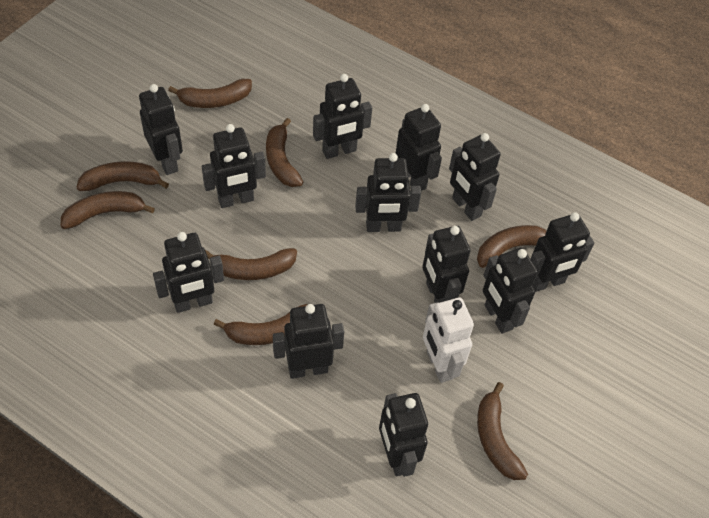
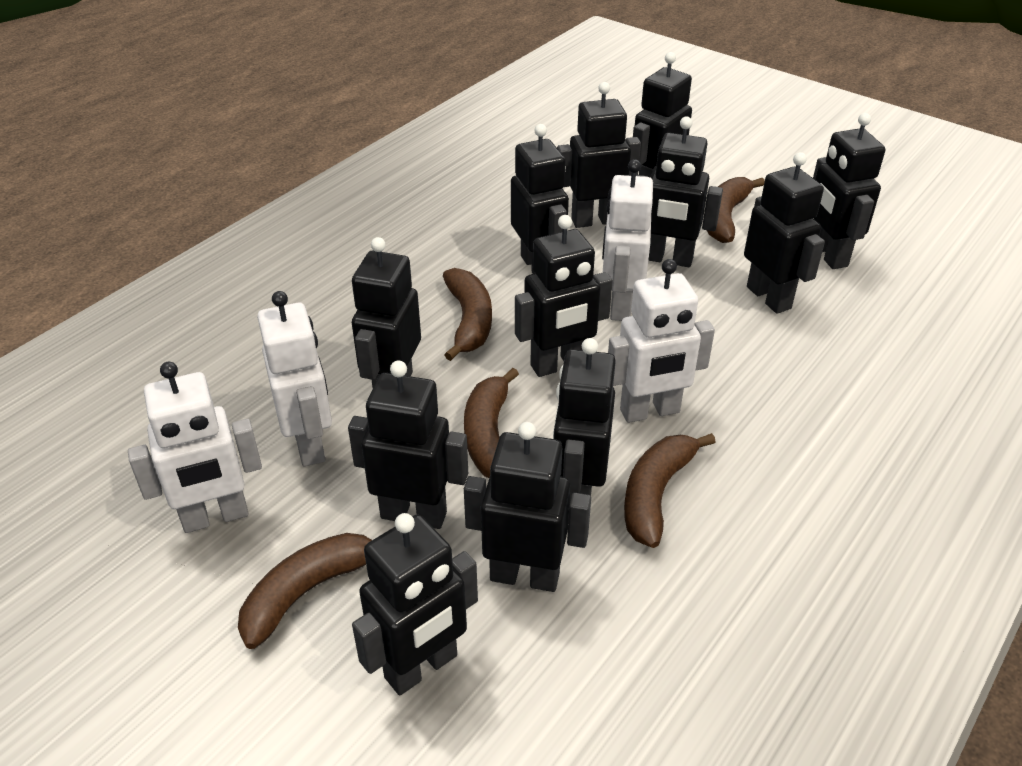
brown banana: 8 -> 5
white robot: 1 -> 4

